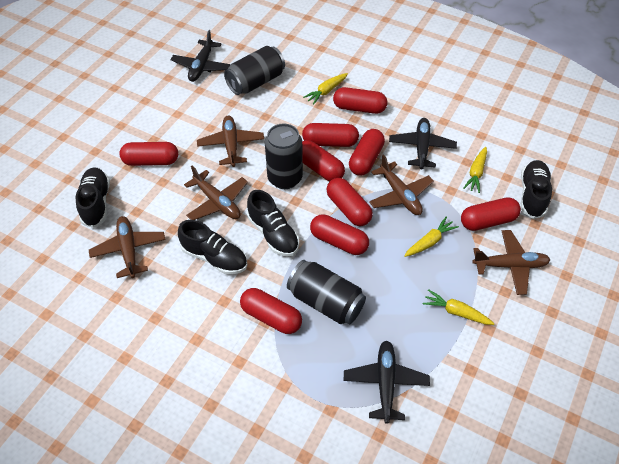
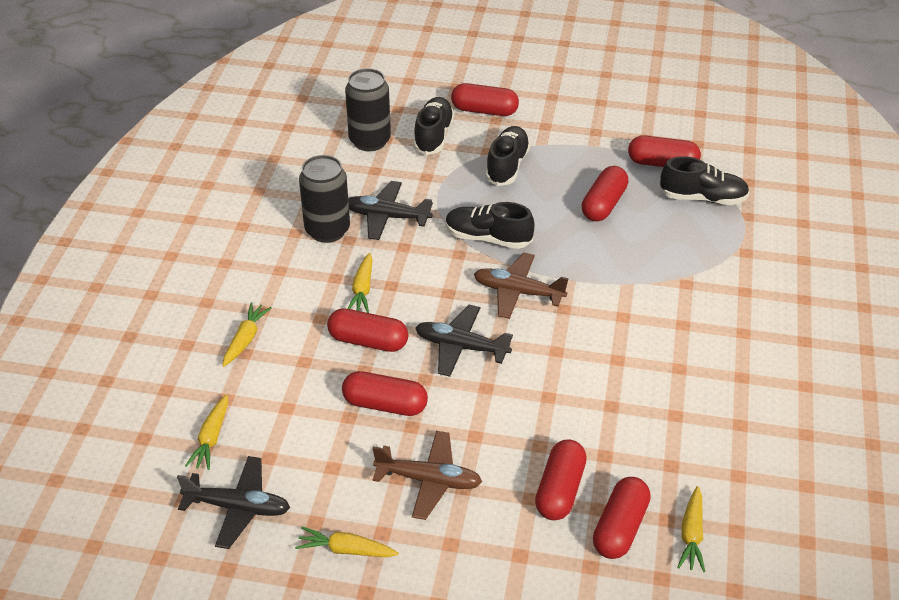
black can: 3 -> 2
brown plane: 5 -> 2
red capsule: 9 -> 7
yellow carrot: 4 -> 5

